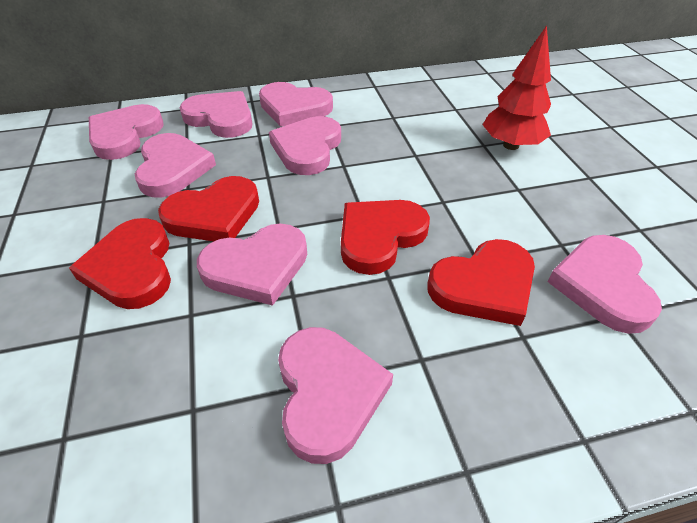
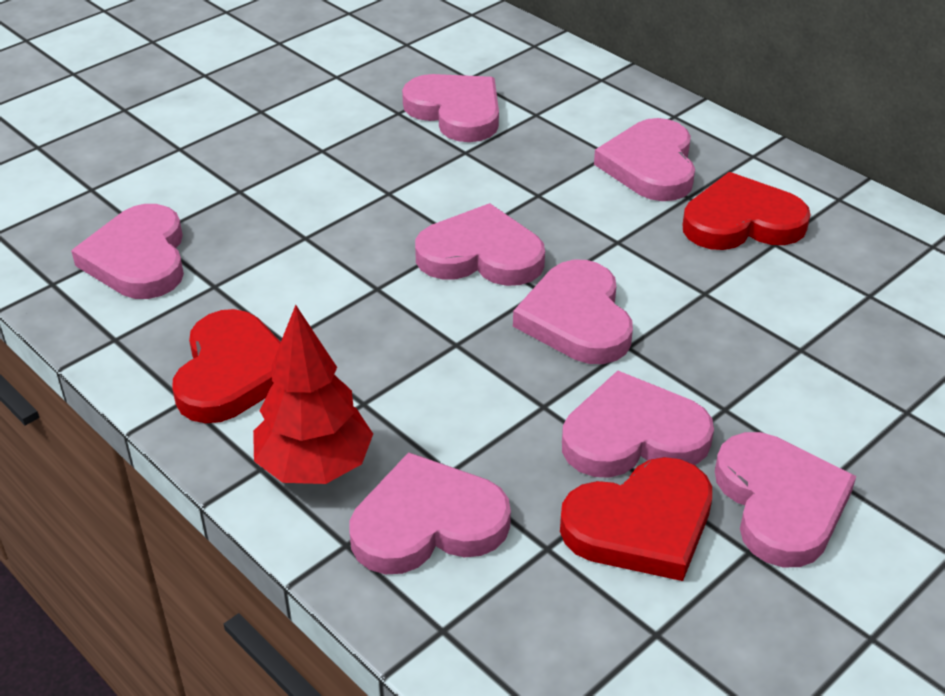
red heart: 4 -> 3

